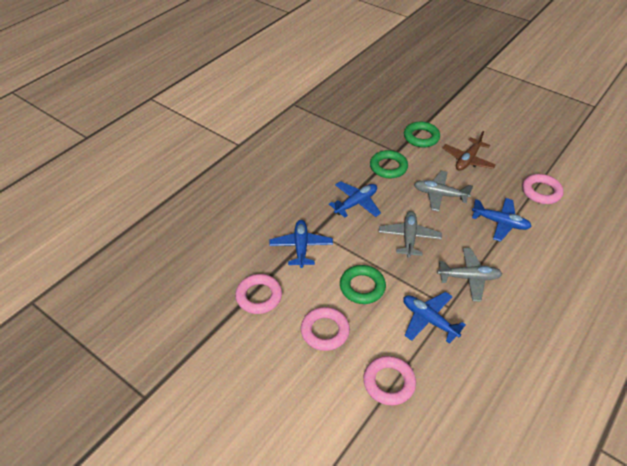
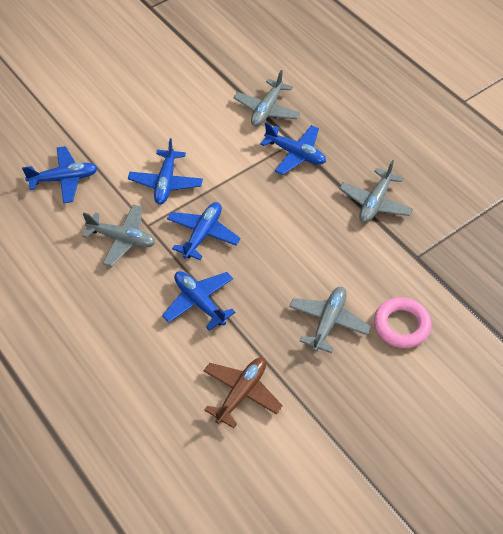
blue plane: 4 -> 5
green ring: 3 -> 0
grey plane: 3 -> 4
pink ring: 4 -> 1

